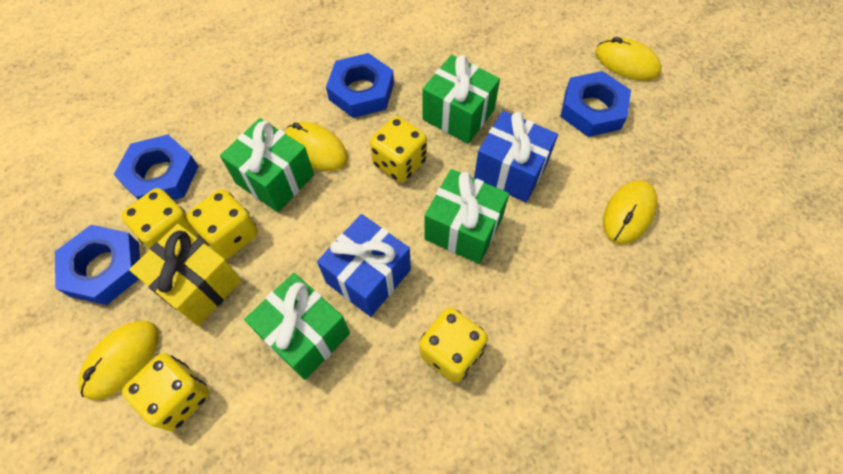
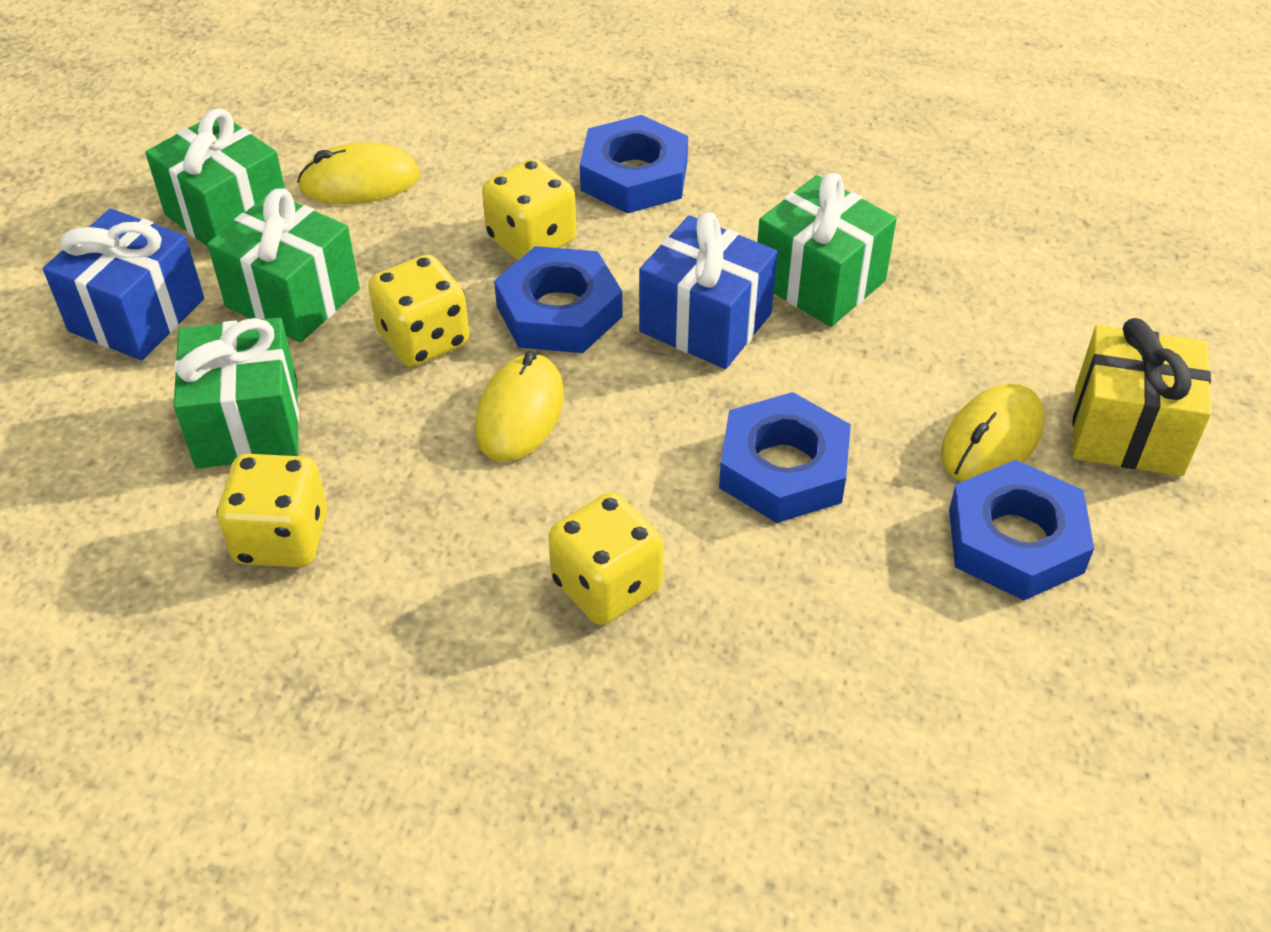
yellow dice: 5 -> 4
yellow mouse: 4 -> 3

